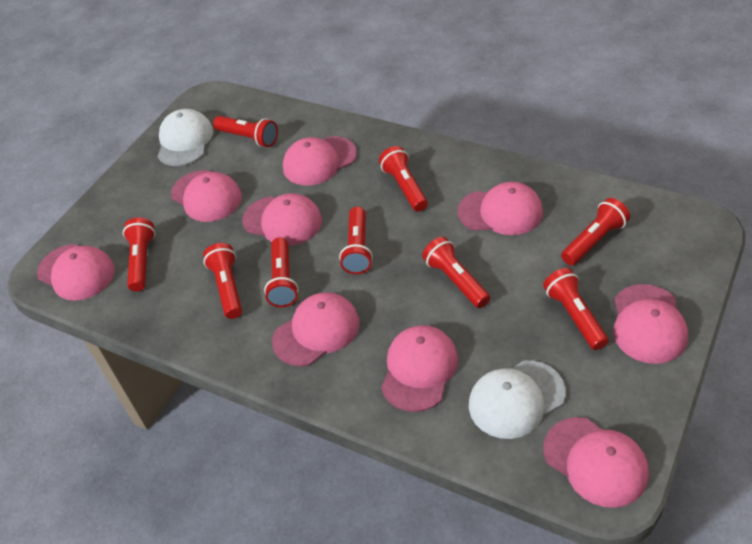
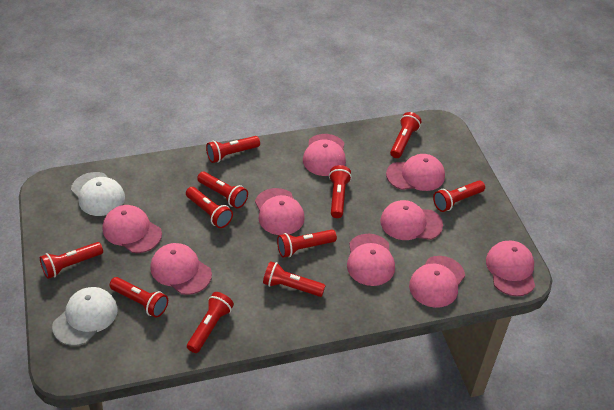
red flashlight: 9 -> 11

